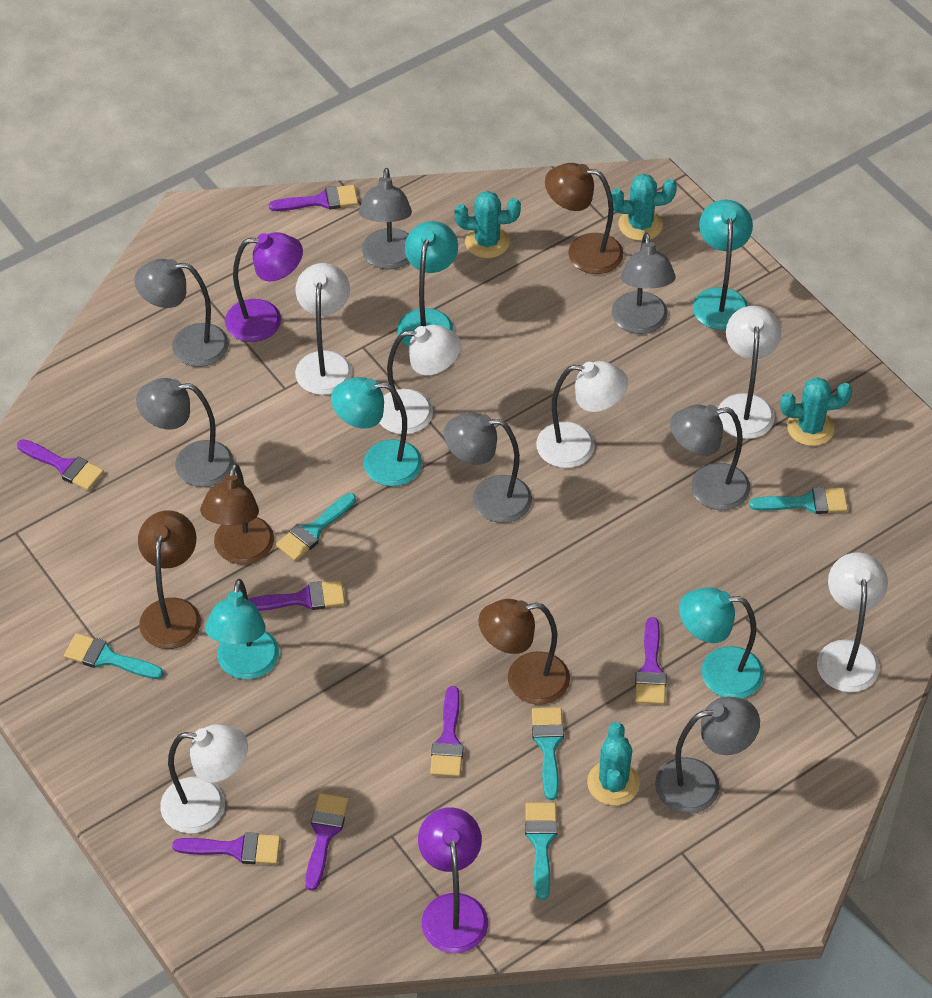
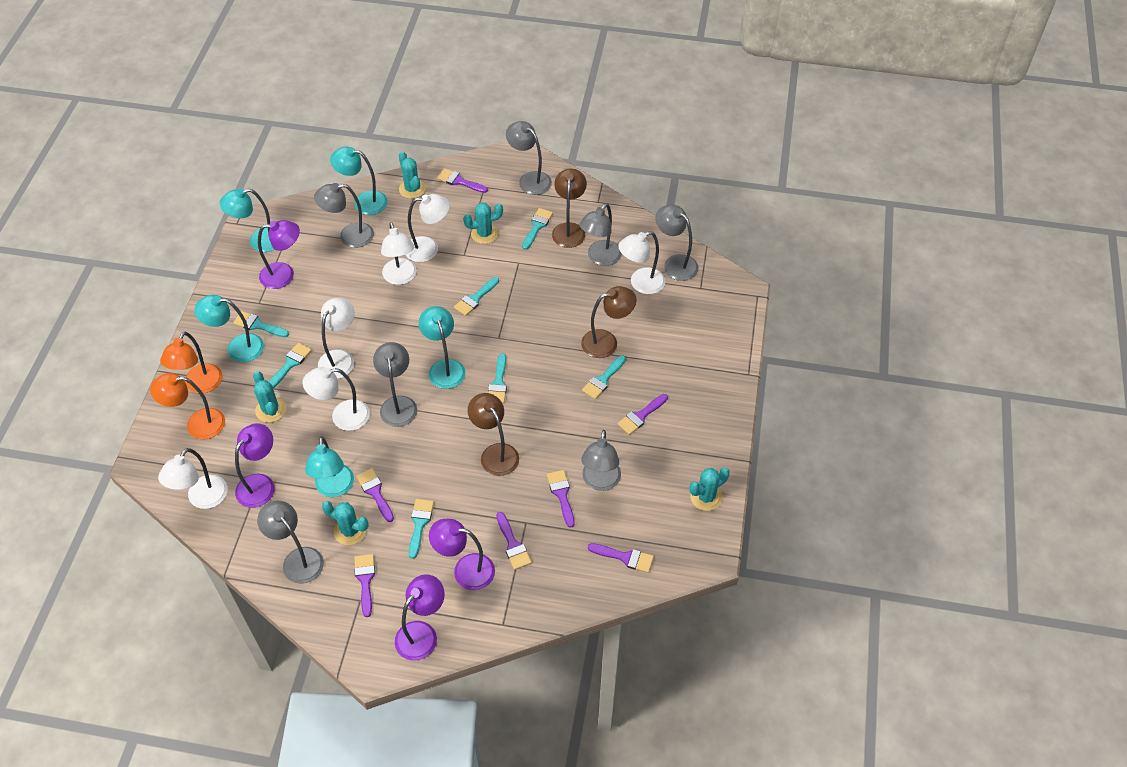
brown lamp: 4 -> 3
orange lamp: 0 -> 2
purple lamp: 2 -> 4
turquoise brush: 5 -> 7
turquoise cactus: 4 -> 5

